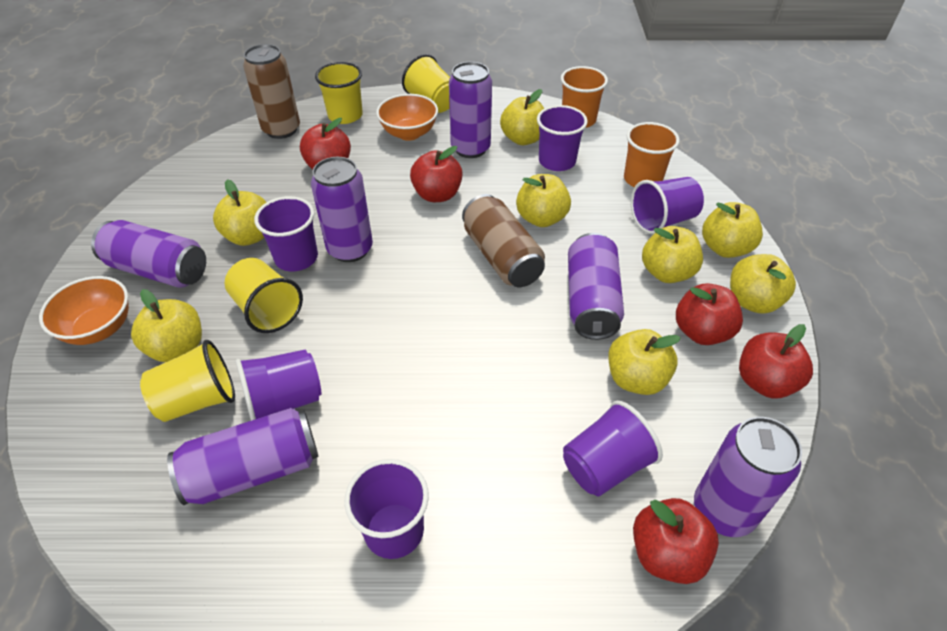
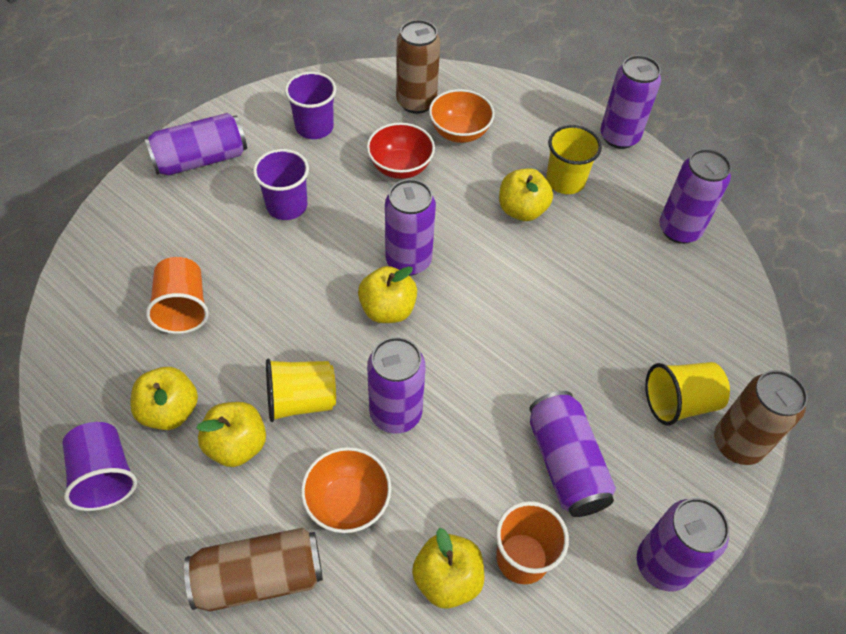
brown can: 2 -> 3
purple can: 6 -> 7
purple cup: 6 -> 3
red apple: 5 -> 0
red bowl: 0 -> 1
yellow apple: 8 -> 5
yellow cup: 4 -> 3

